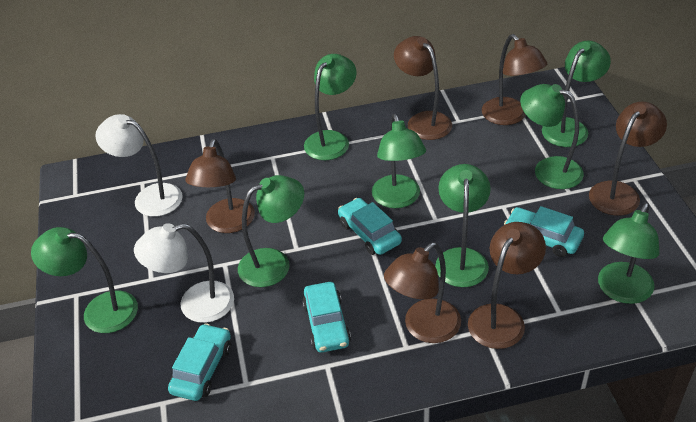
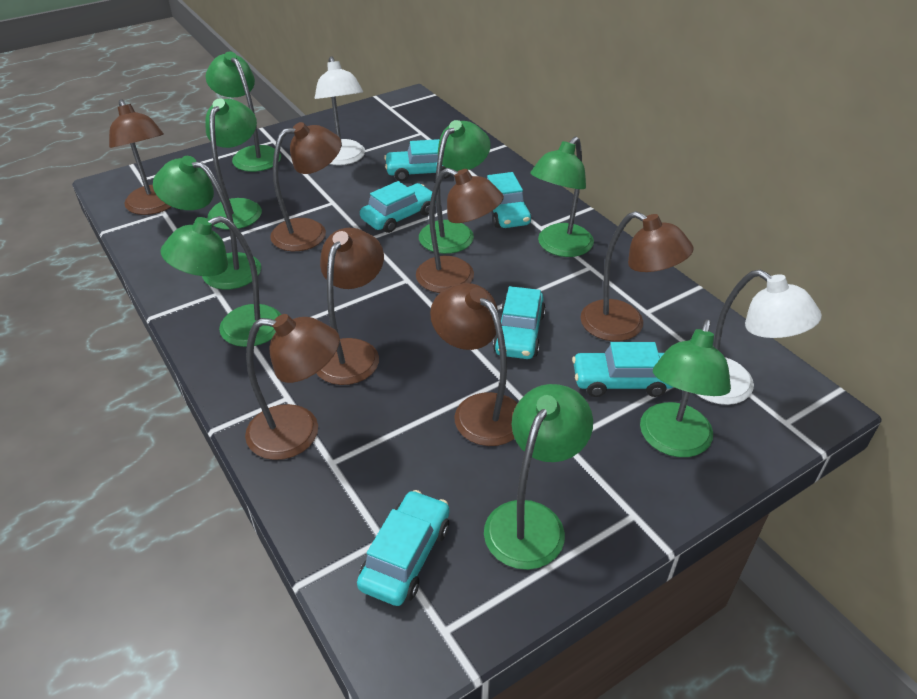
brown lamp: 6 -> 7
turquoise car: 4 -> 6

